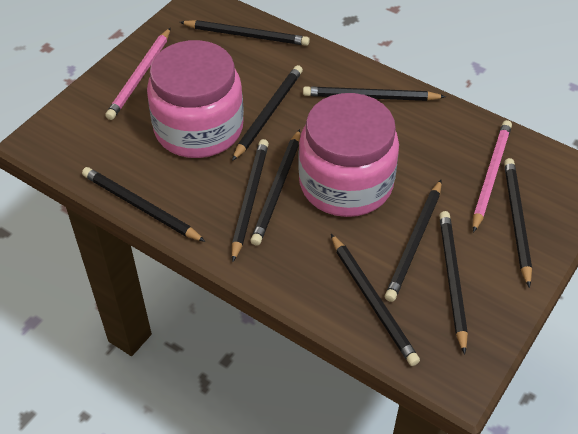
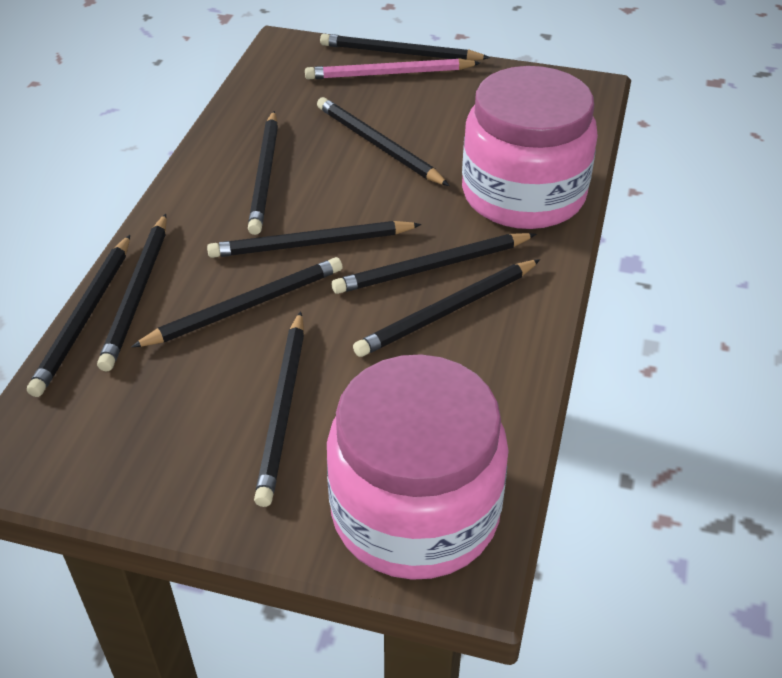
pink pencil: 2 -> 1

